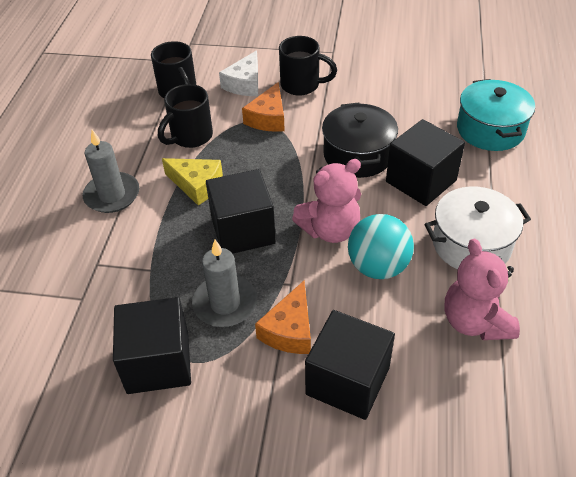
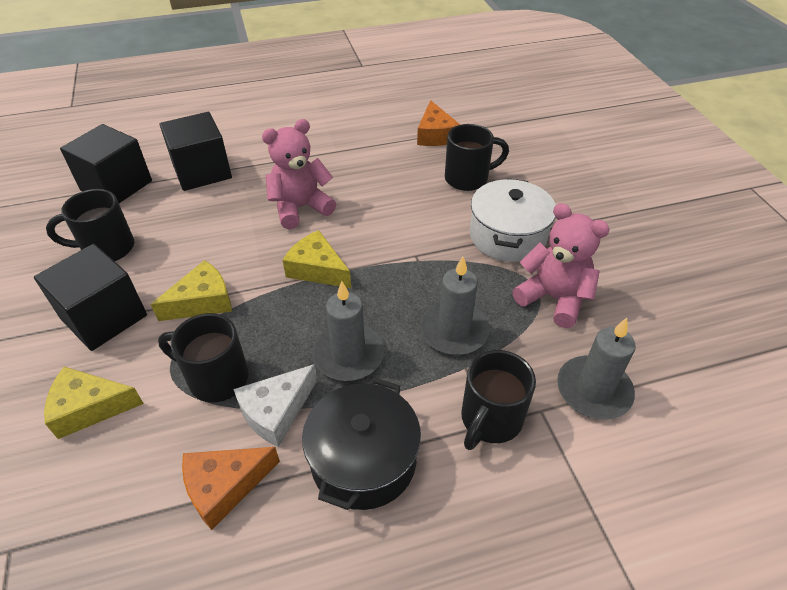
black cube: 4 -> 3
black mug: 3 -> 4
grey candle: 2 -> 3
turquoise ball: 1 -> 0
turquoise pot: 1 -> 0
yellow cheese: 1 -> 3

